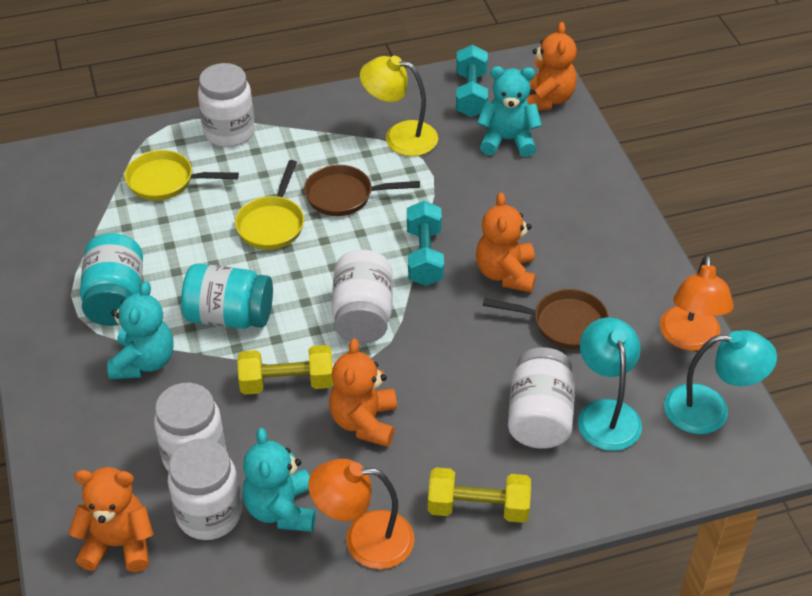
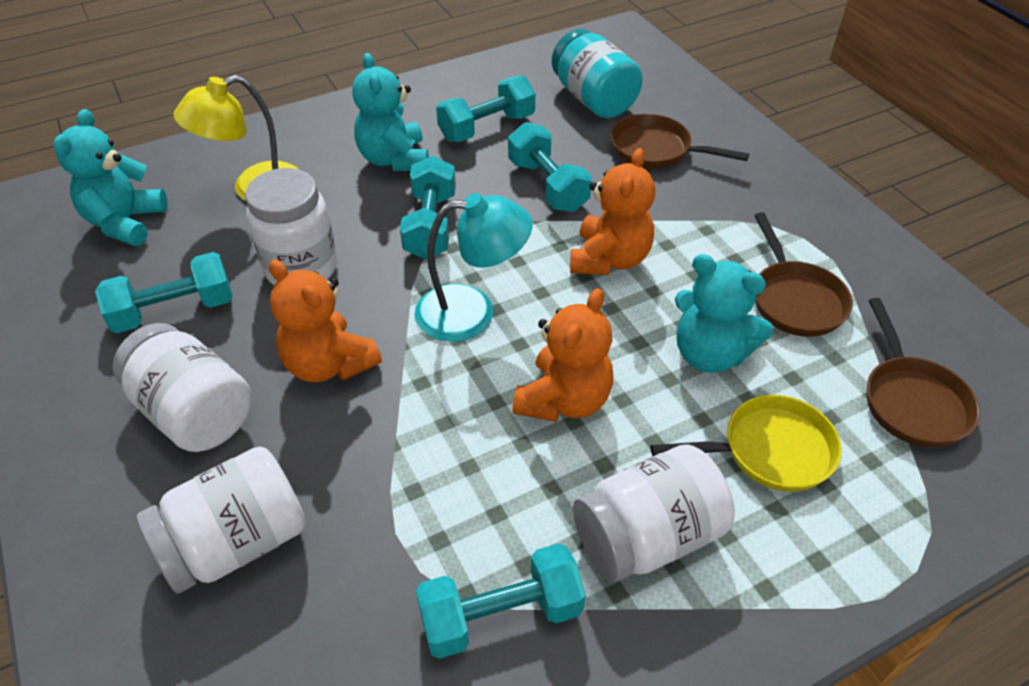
brown pan: 2 -> 3
orange lamp: 2 -> 0
orange teddy bear: 4 -> 3
turquoise dumbbell: 2 -> 5
turquoise jar: 2 -> 1
turquoise lamp: 2 -> 1
white jar: 5 -> 4
yellow dumbbell: 2 -> 0
yellow pan: 2 -> 1

